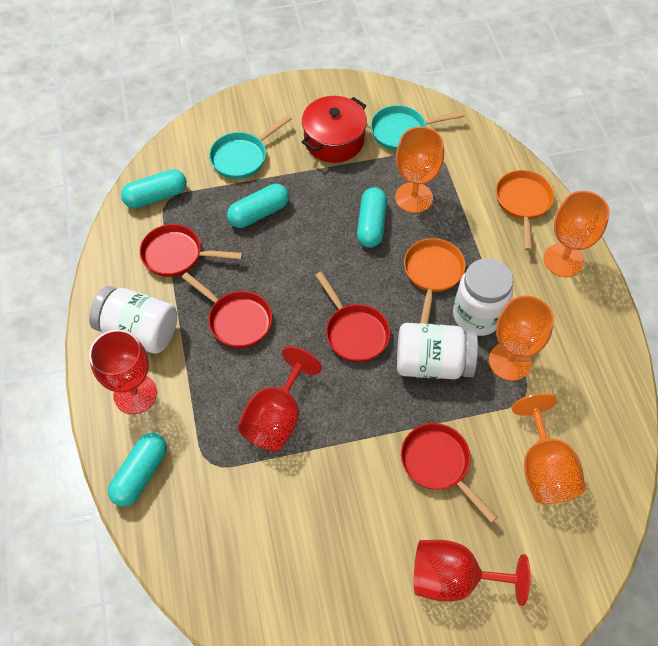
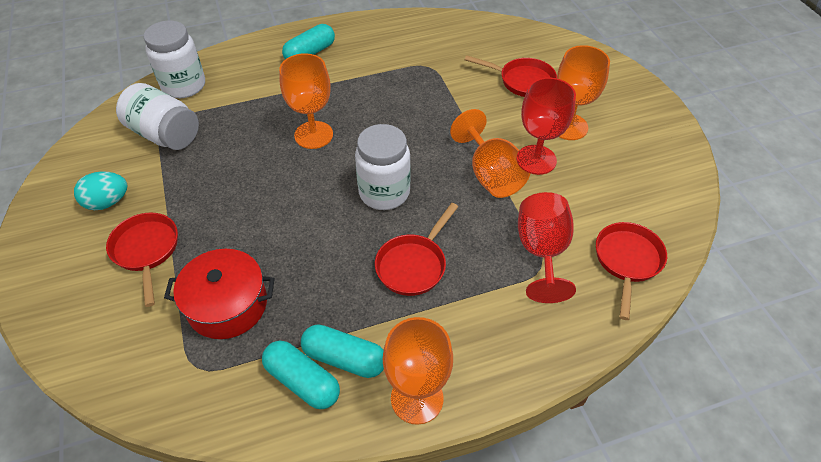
orange pan: 2 -> 0
red goblet: 3 -> 2
turquoise capsule: 4 -> 3
turquoise egg: 0 -> 1
turquoise pan: 2 -> 0

